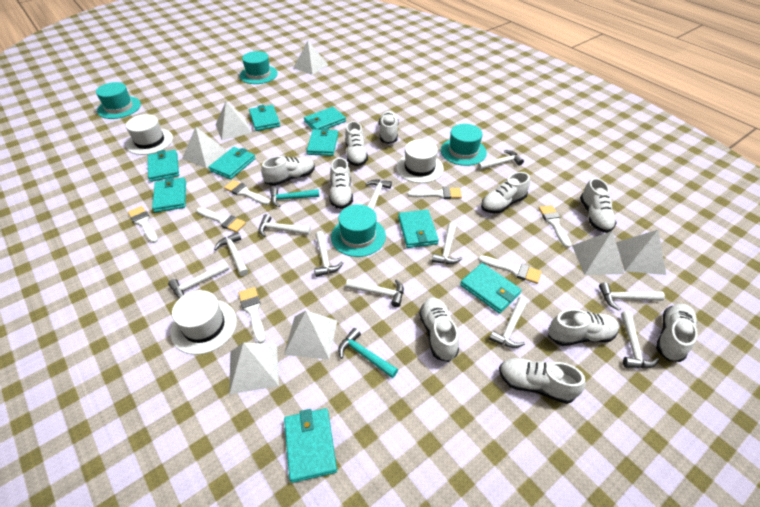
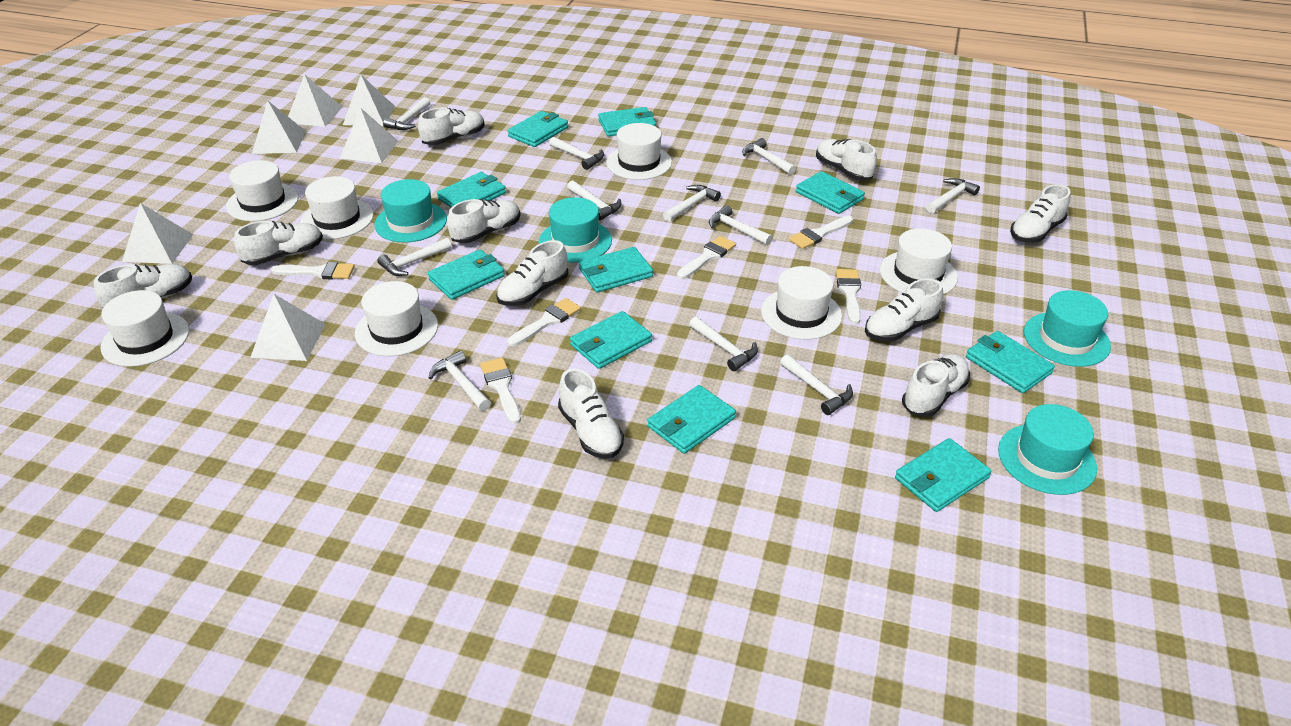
turquoise hammer: 2 -> 0
turquoise wallet: 9 -> 10
white brush: 7 -> 6
white hat: 3 -> 7
white pyramid: 7 -> 6

